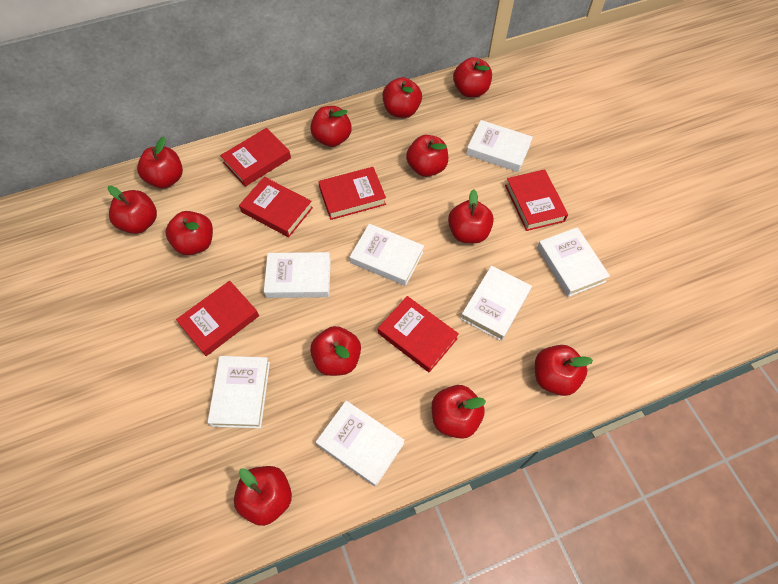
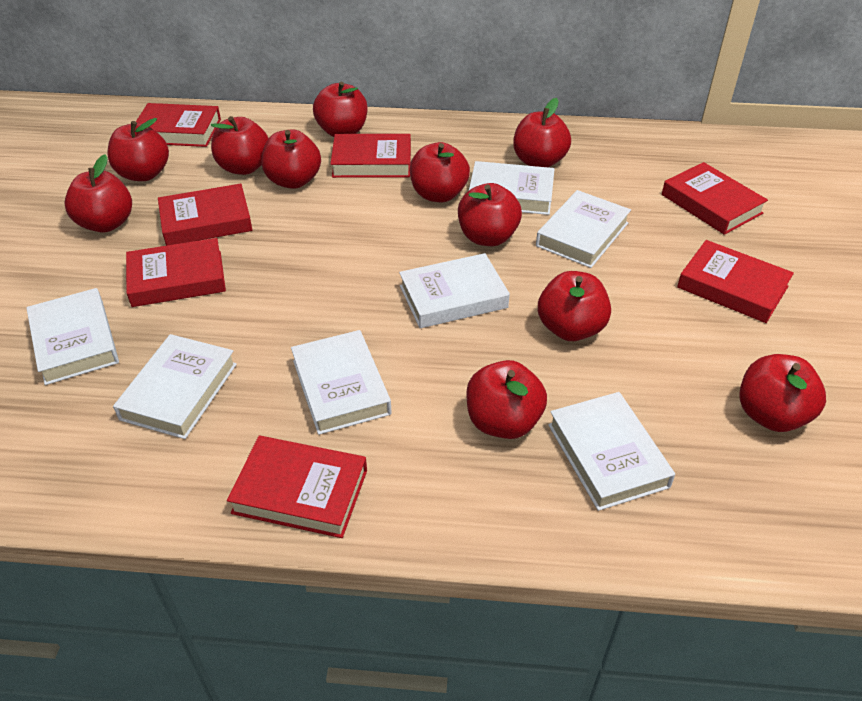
red apple: 12 -> 11
red book: 6 -> 7

